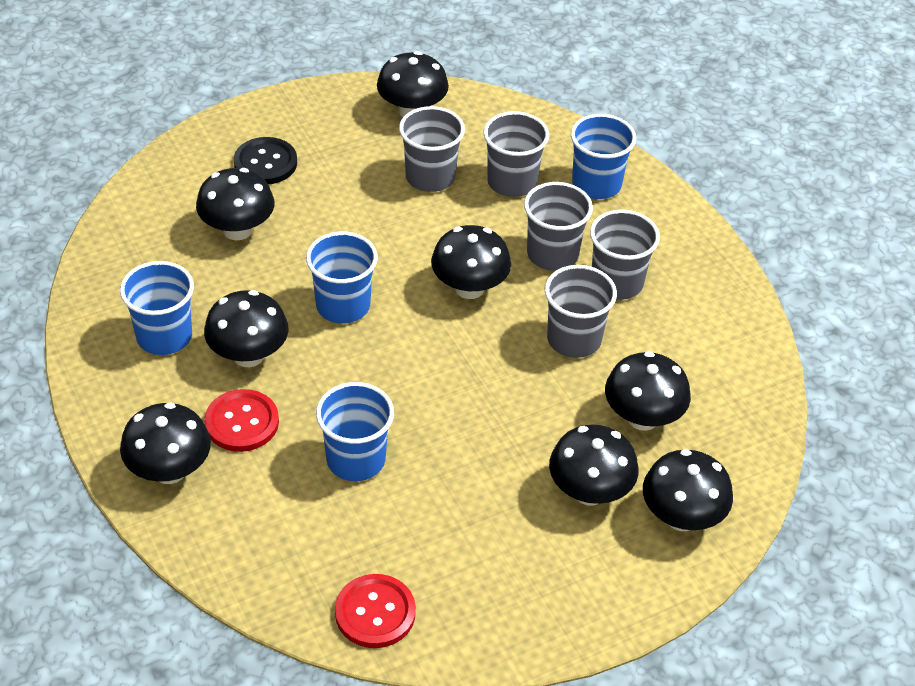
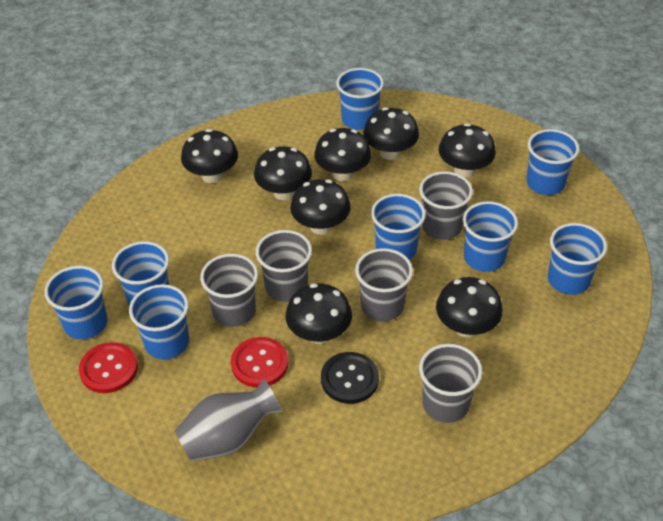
blue cup: 4 -> 8
grey vase: 0 -> 1

